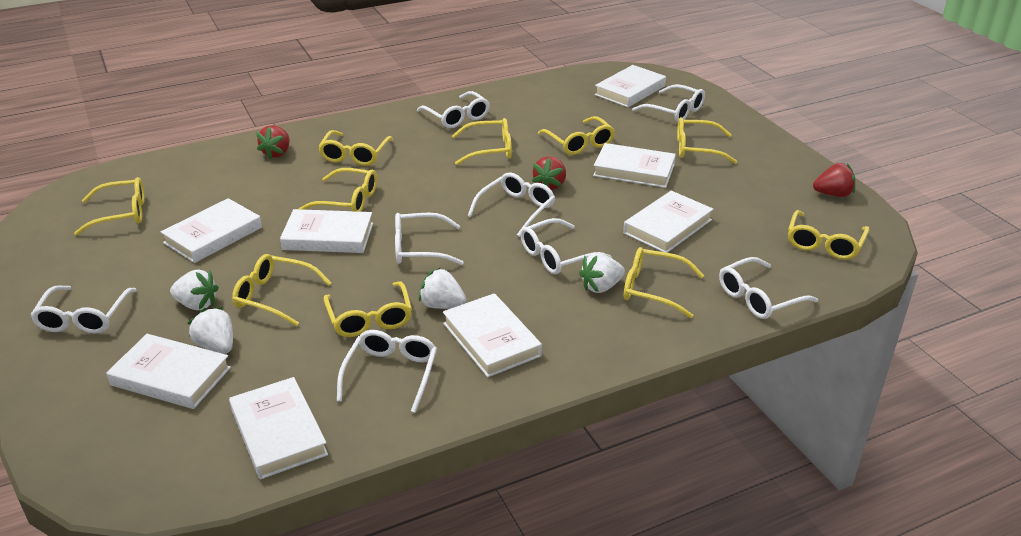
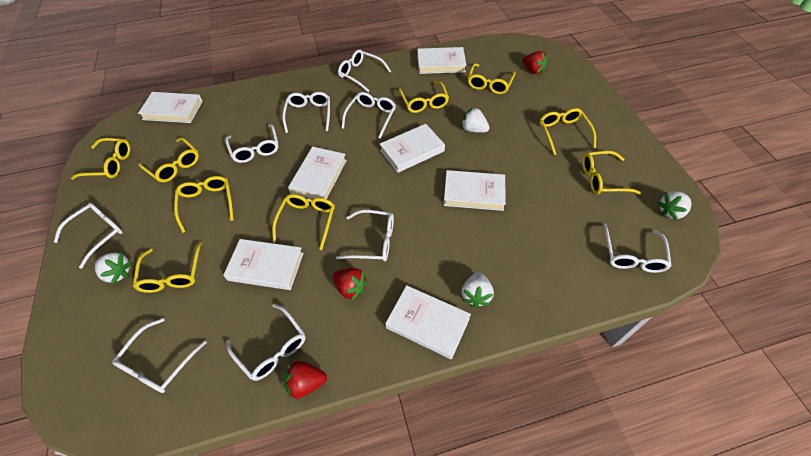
white book: 8 -> 7
white glasses: 8 -> 9
yellow glasses: 10 -> 9

